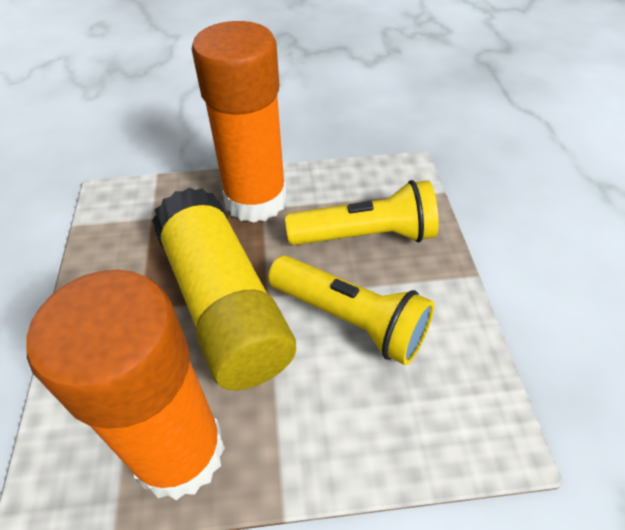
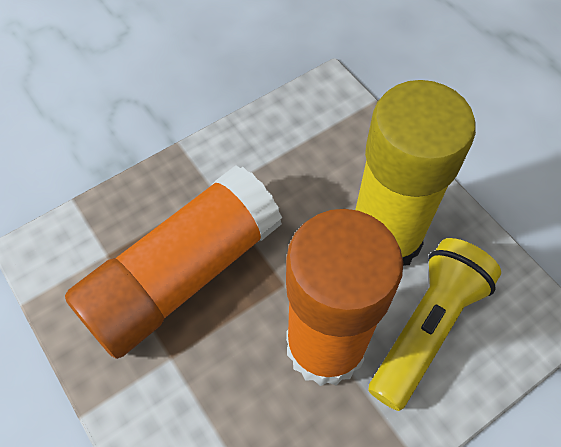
yellow flashlight: 2 -> 1

